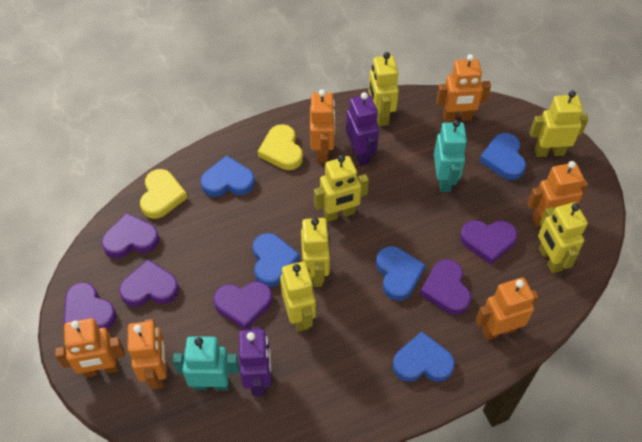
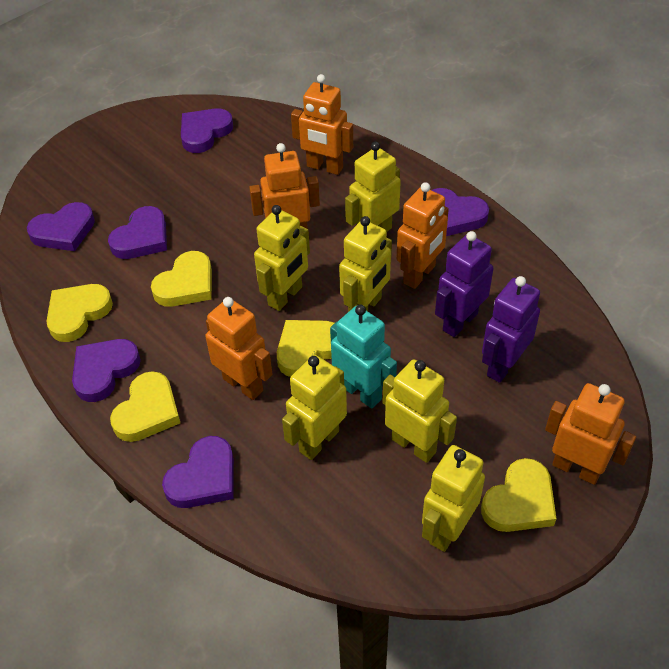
blue heart: 5 -> 0
orange robot: 6 -> 5
turquoise robot: 2 -> 1
yellow heart: 2 -> 5

